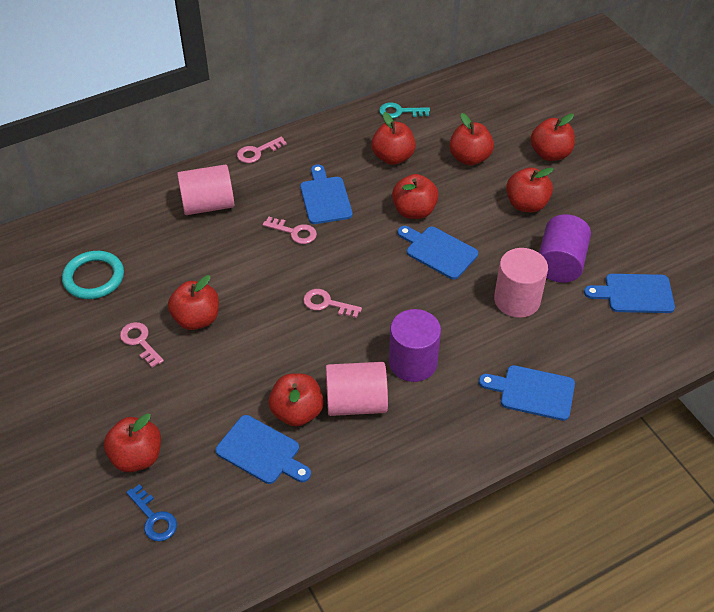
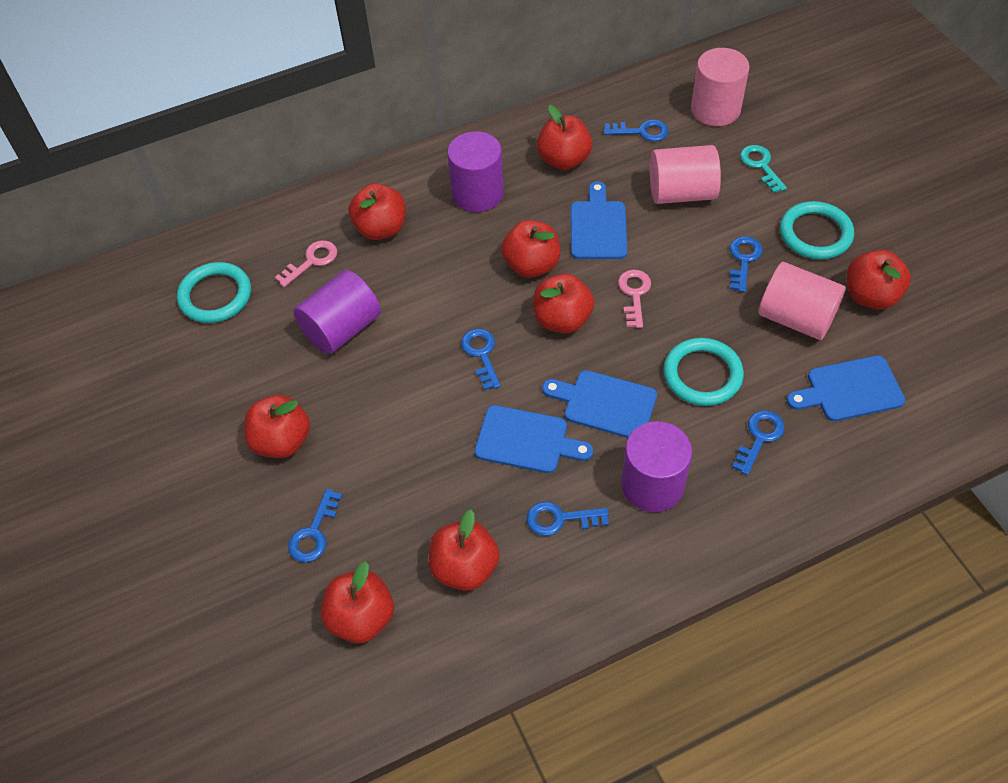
blue cutting board: 5 -> 4
blue key: 1 -> 6
pink key: 4 -> 2
purple cylinder: 2 -> 3
turquoise ring: 1 -> 3

